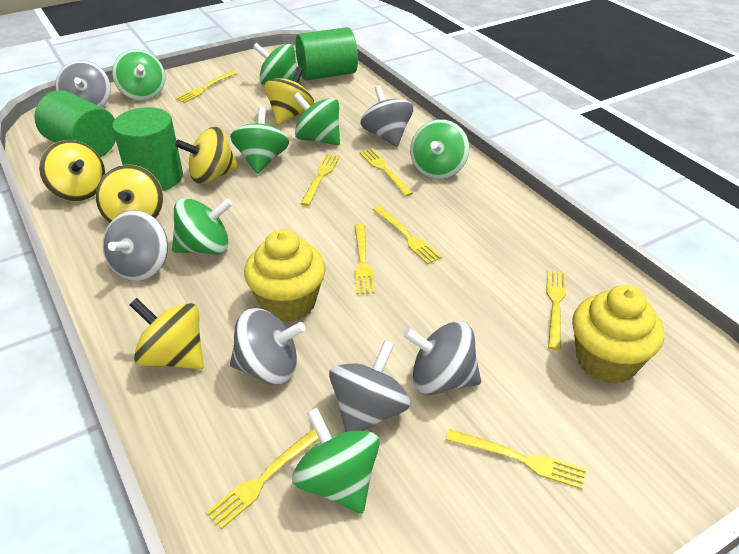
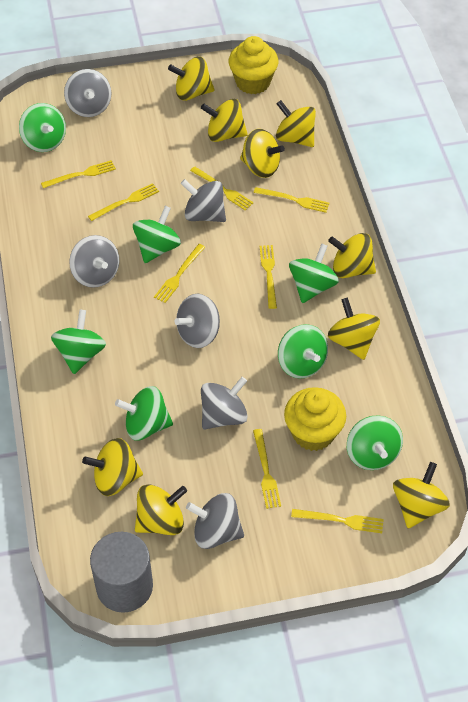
green cylinder: 3 -> 0
grey cylinder: 0 -> 1
yellow spinning top: 5 -> 9

